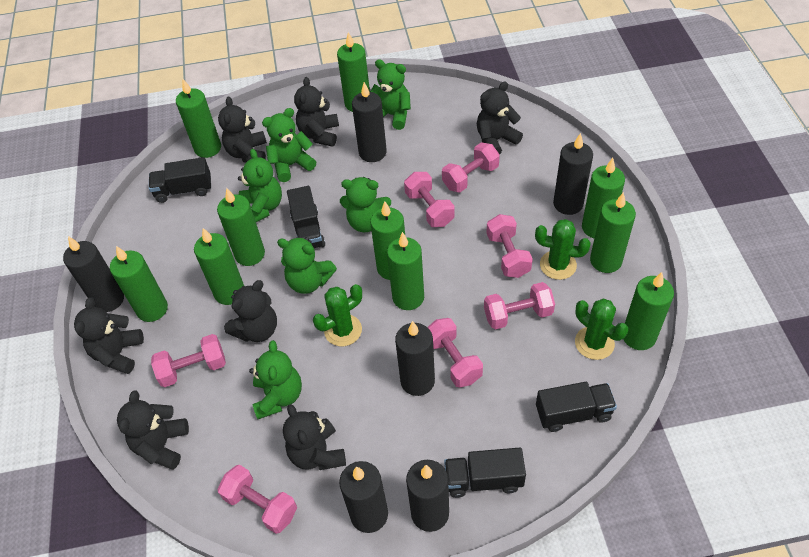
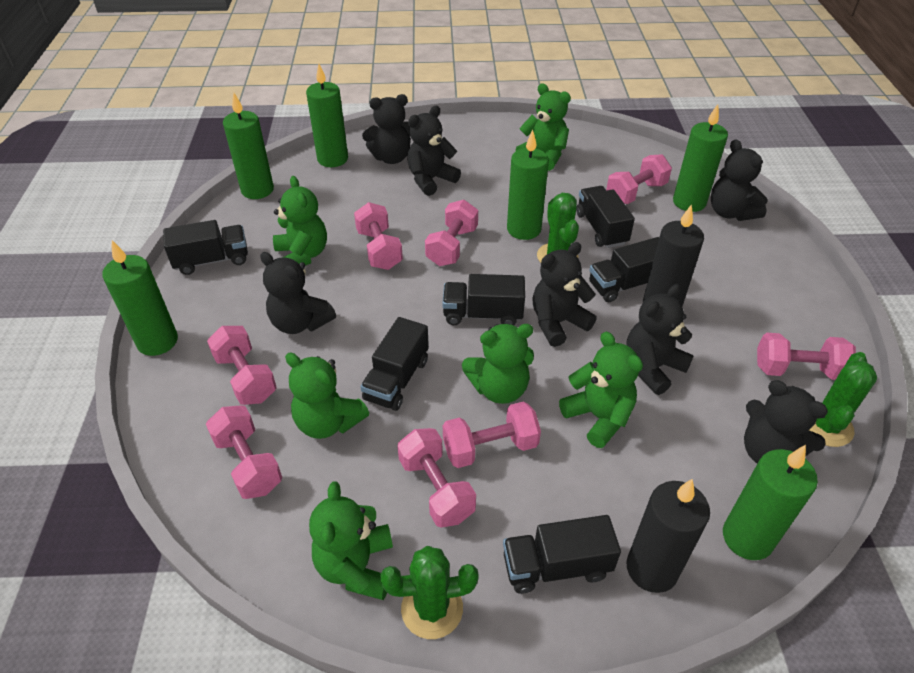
black candle: 6 -> 2
black truck: 4 -> 6
green candle: 10 -> 6
pink dumbbell: 7 -> 8

